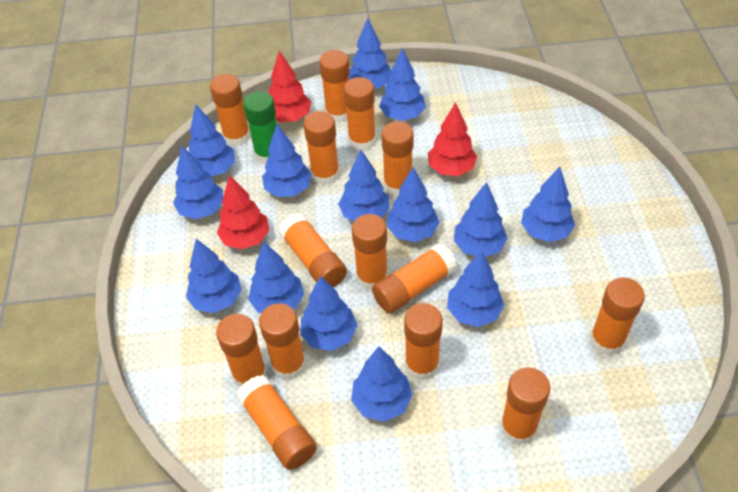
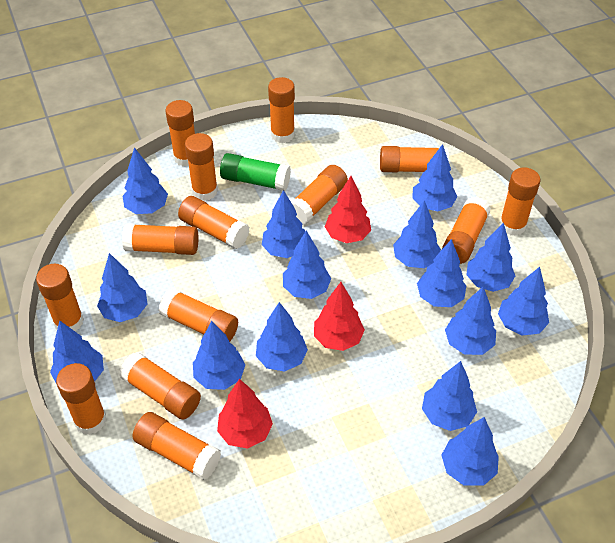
blue tree: 14 -> 15

